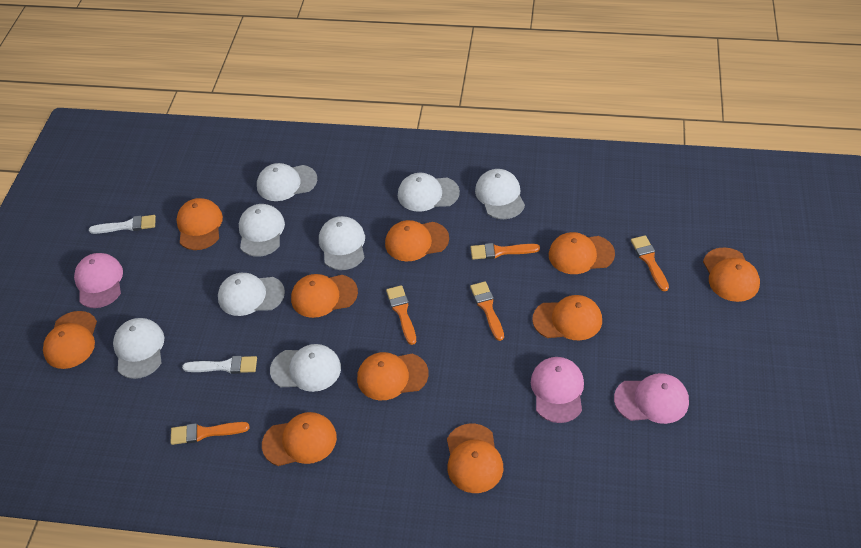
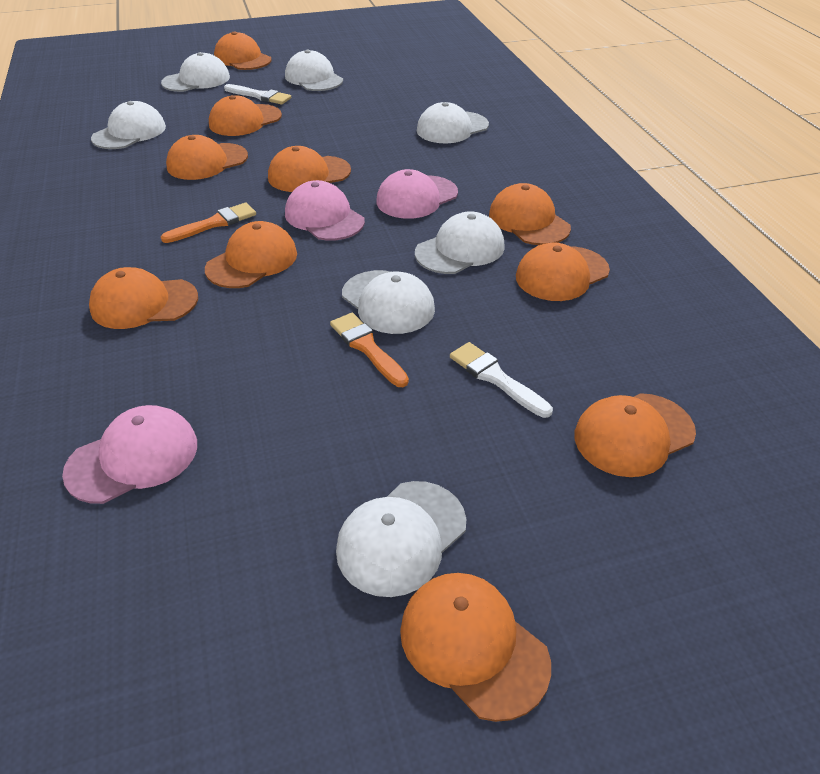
orange brush: 5 -> 2
white cap: 8 -> 7

